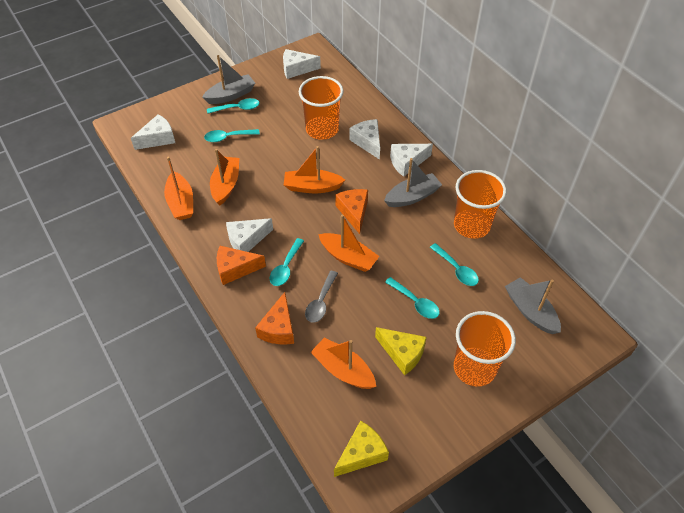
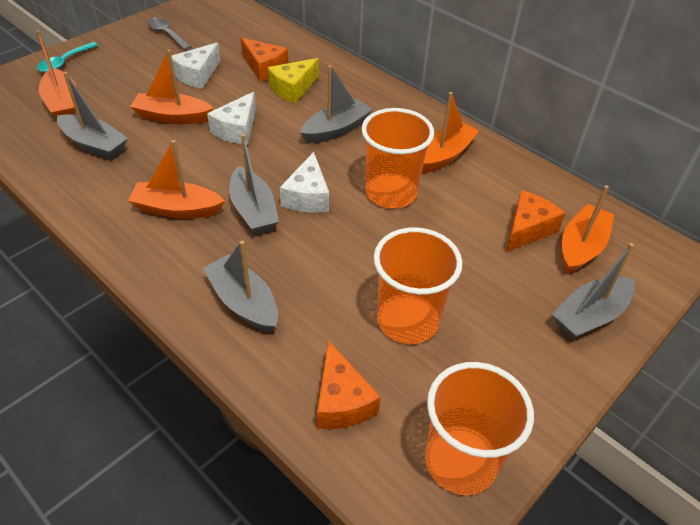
grey boat: 3 -> 5
turquoise spoon: 5 -> 1
white cheese: 5 -> 3
yellow cheese: 2 -> 1

